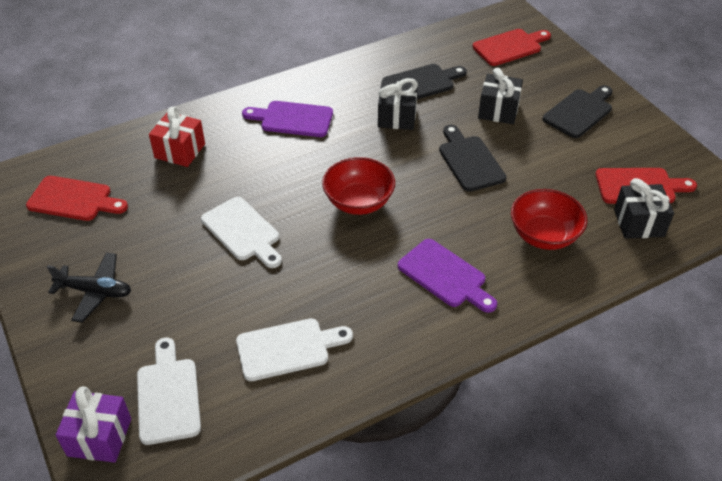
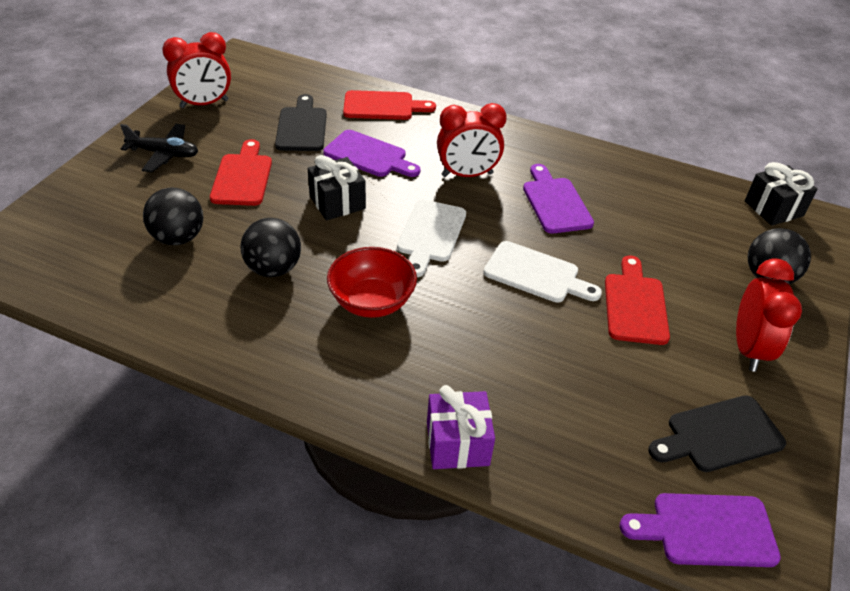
black ball: 0 -> 3
black cutting board: 3 -> 2
black gift: 3 -> 2
purple cutting board: 2 -> 3
red bowl: 2 -> 1
red clock: 0 -> 3
red gift: 1 -> 0
white cutting board: 3 -> 2

